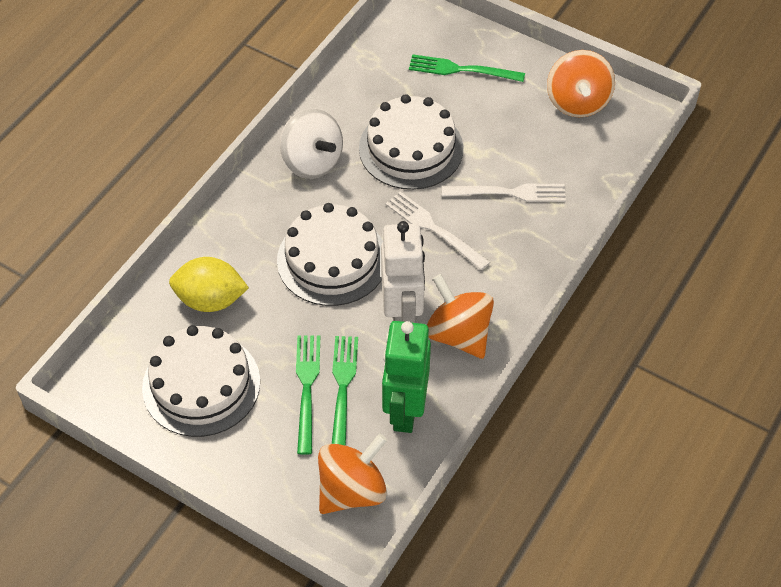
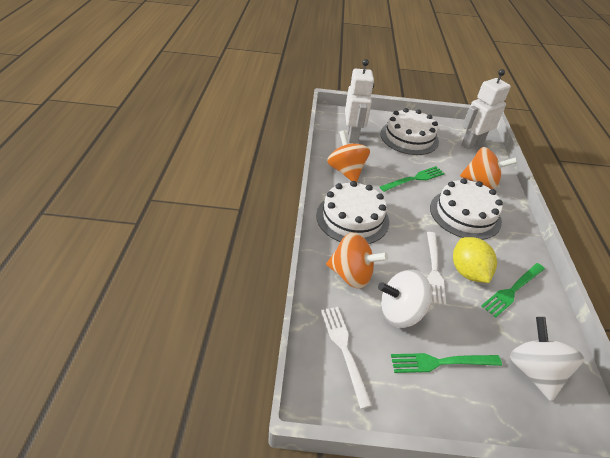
green robot: 1 -> 0
white robot: 1 -> 2
white spinning top: 1 -> 2

